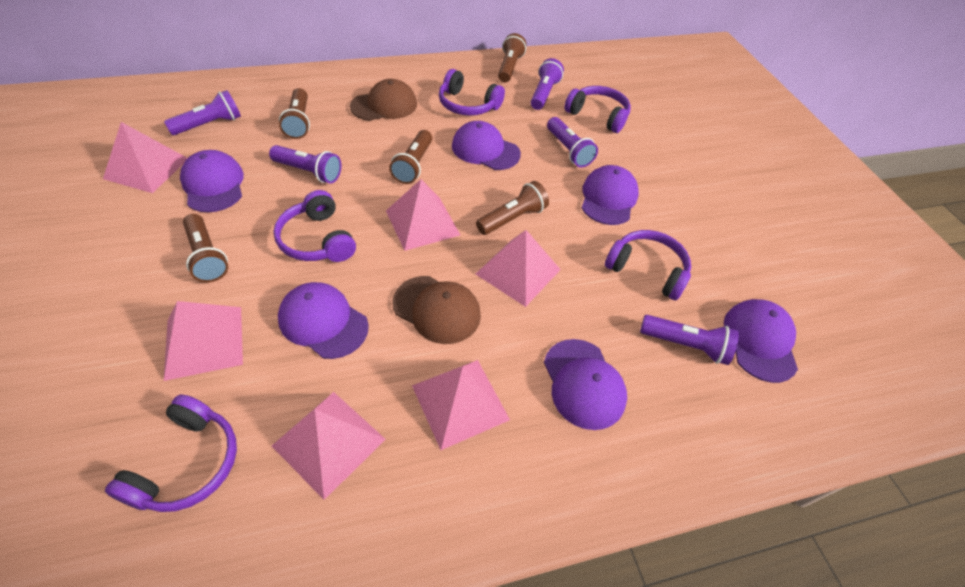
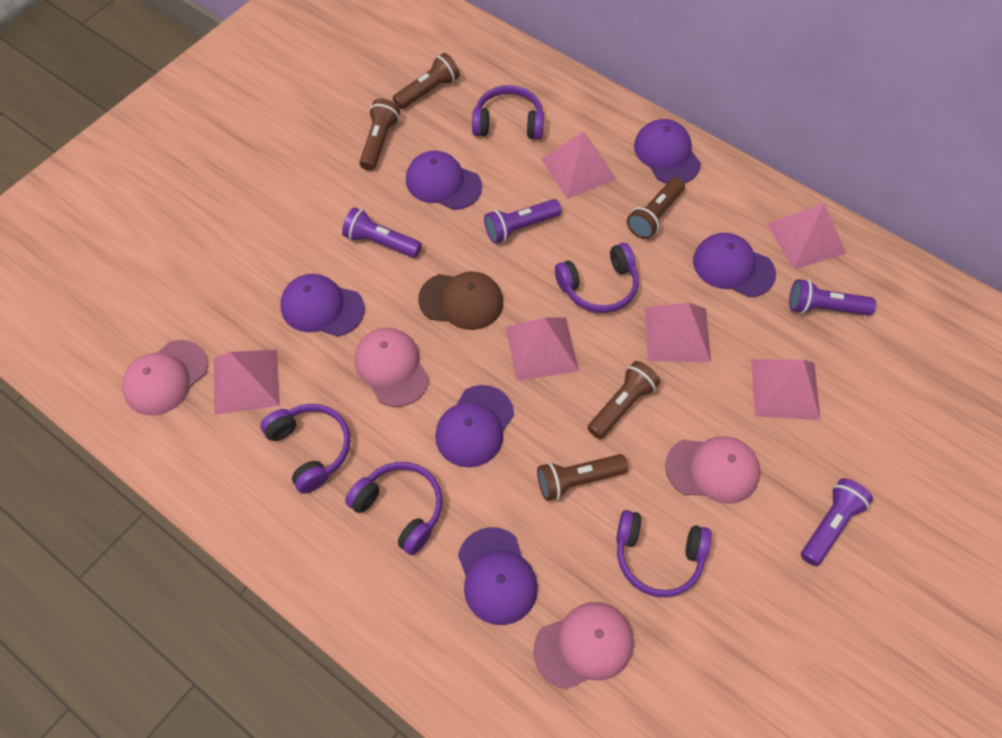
brown cap: 2 -> 1
pink cap: 0 -> 4
purple flashlight: 5 -> 4

